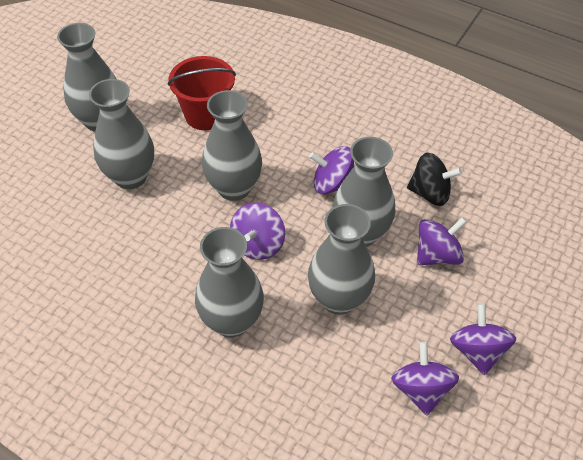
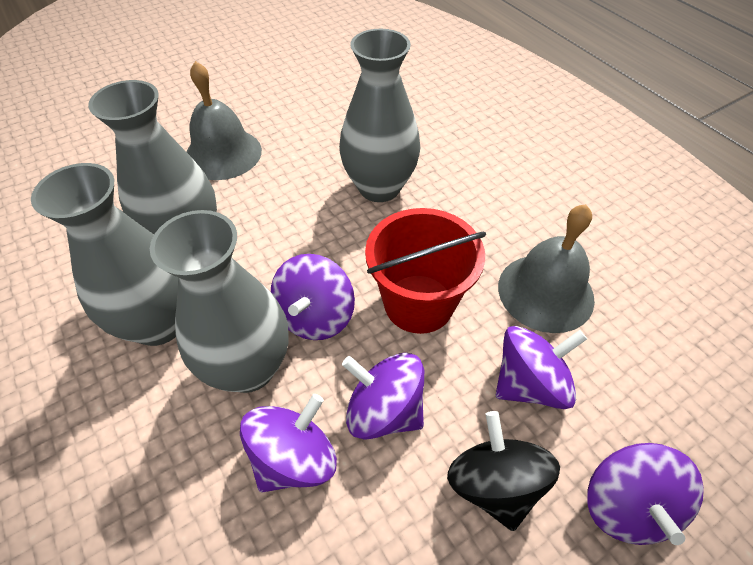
grey bell: 0 -> 2
grey vase: 6 -> 4

